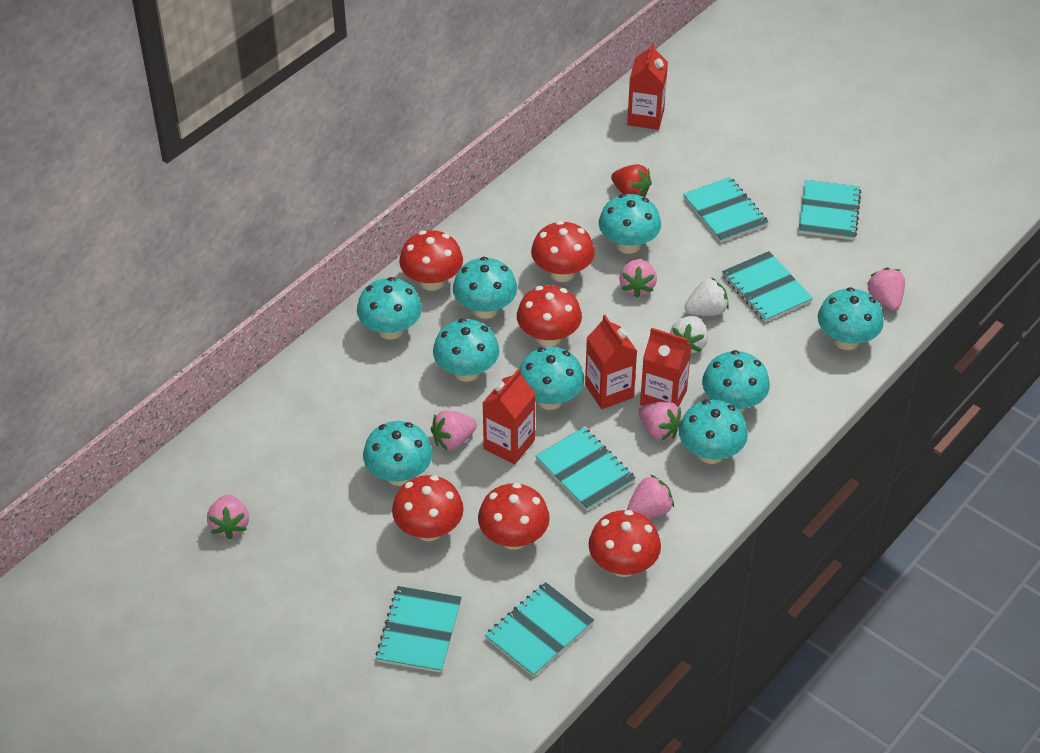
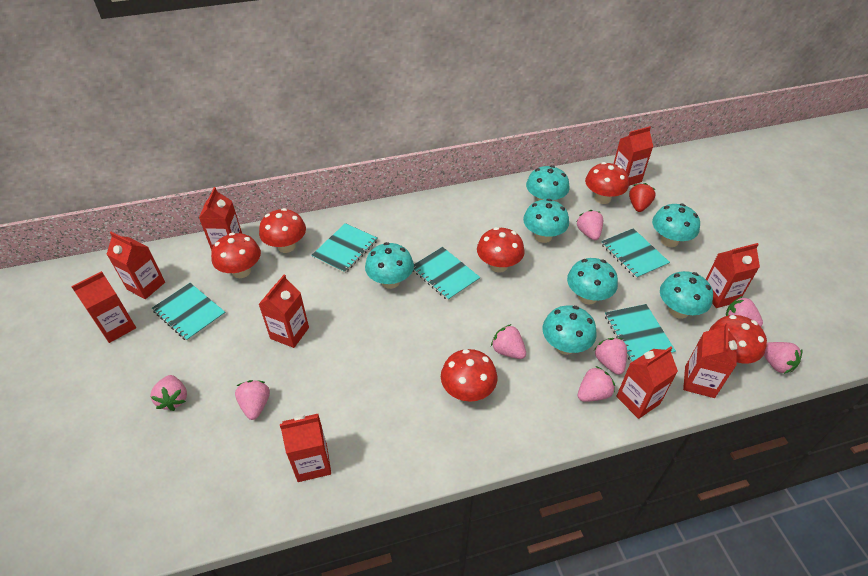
pink strawberry: 6 -> 8
red carton: 4 -> 9
turquoise mushroom: 9 -> 7
turquoise notebook: 6 -> 5
white strawberry: 2 -> 0

